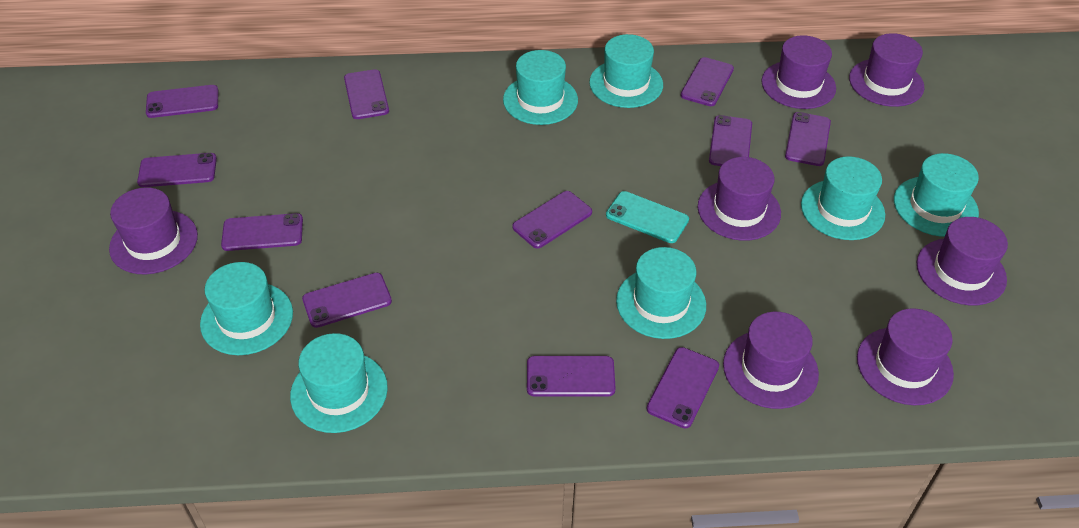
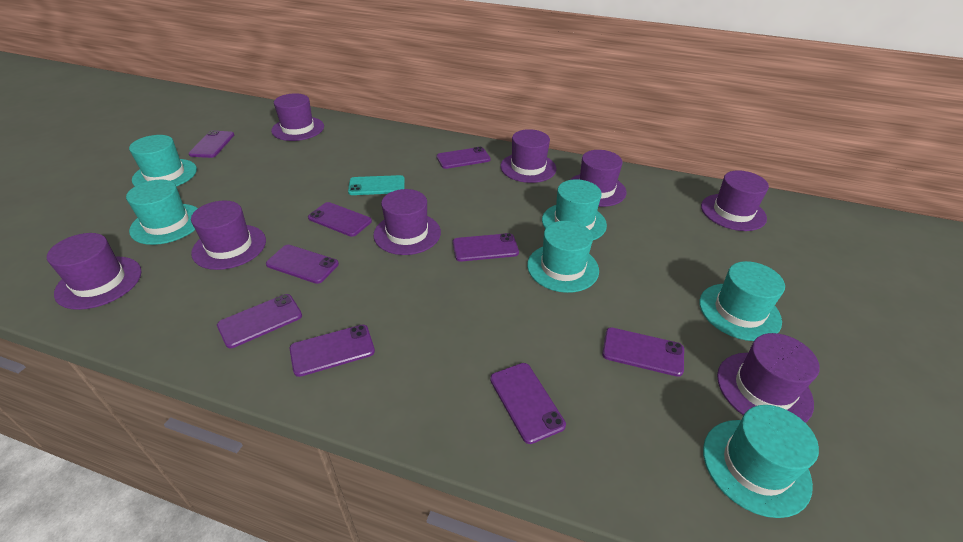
purple hat: 7 -> 8
purple phone: 11 -> 9
turquoise hat: 7 -> 6

